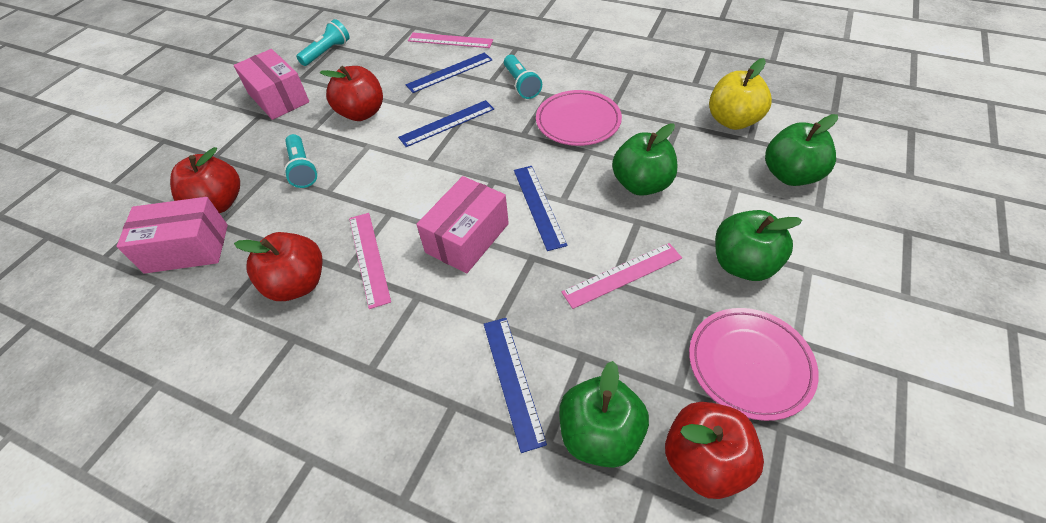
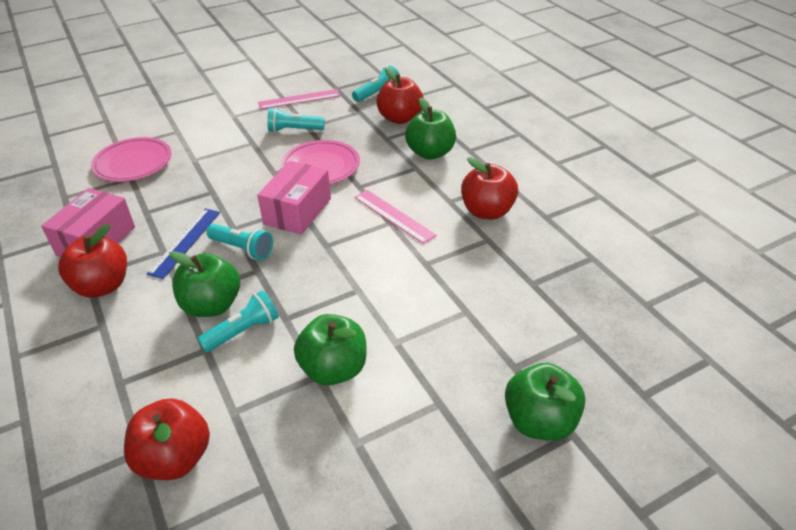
blue ruler: 4 -> 1
pink box: 3 -> 2
pink ruler: 3 -> 2
turquoise flashlight: 3 -> 4
yellow apple: 1 -> 0

